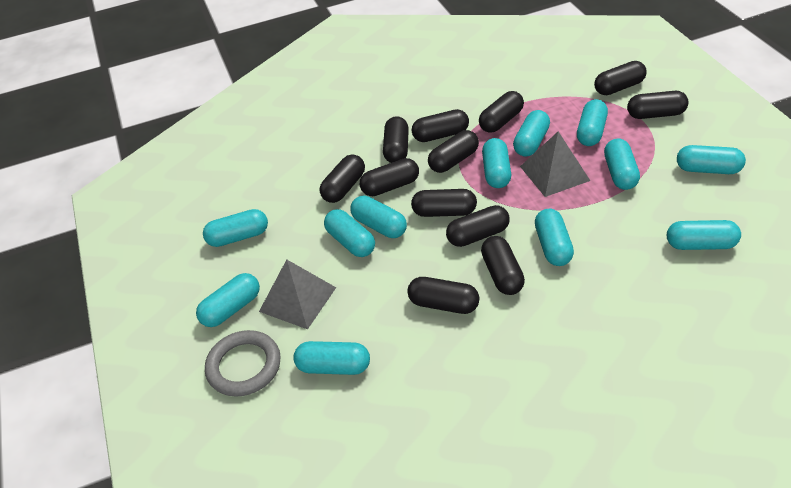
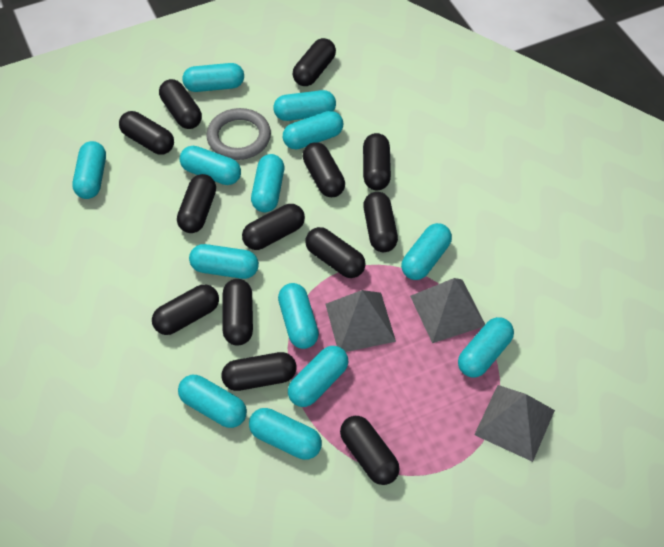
black capsule: 12 -> 13
grey pyramid: 2 -> 3
turquoise capsule: 12 -> 13

